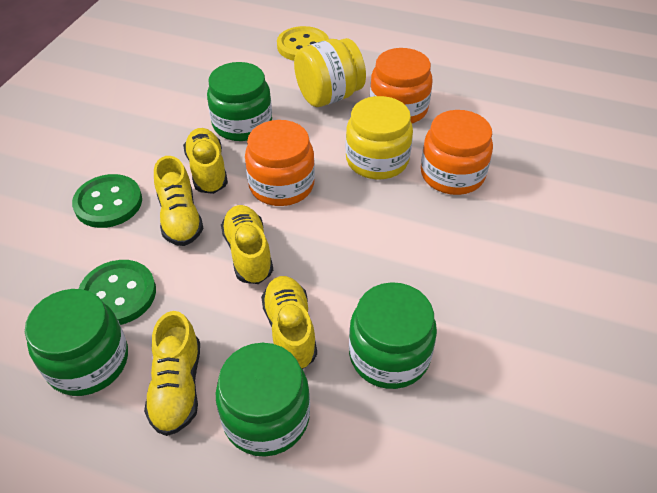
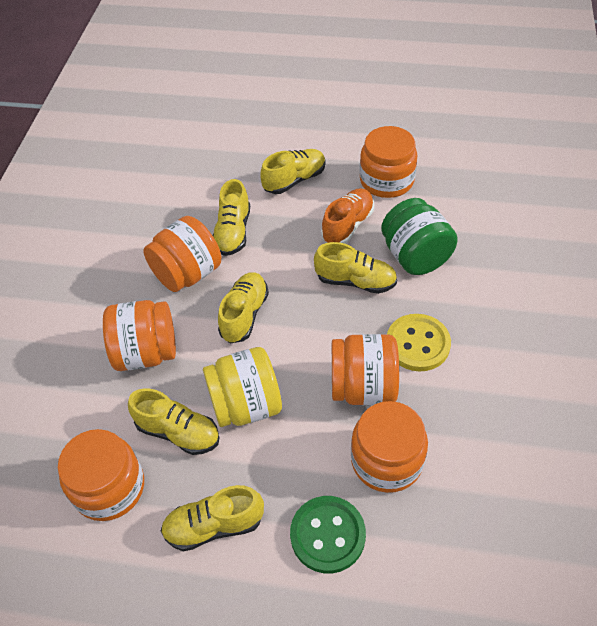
green button: 2 -> 1
green jar: 4 -> 1
orange jar: 3 -> 6
orange shoe: 0 -> 1
yellow jar: 2 -> 1
yellow shoe: 5 -> 6

